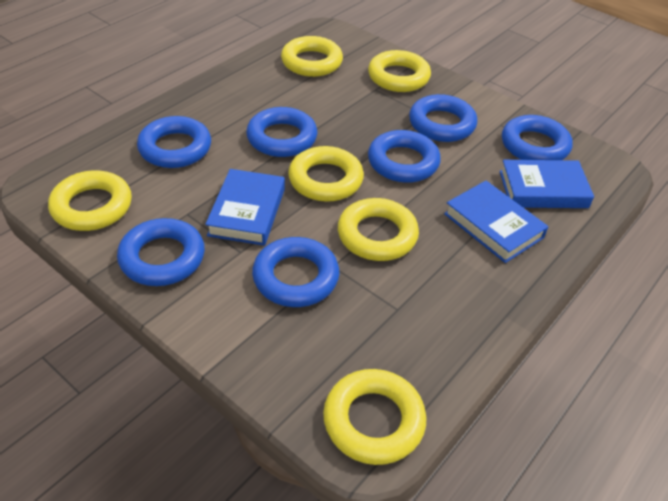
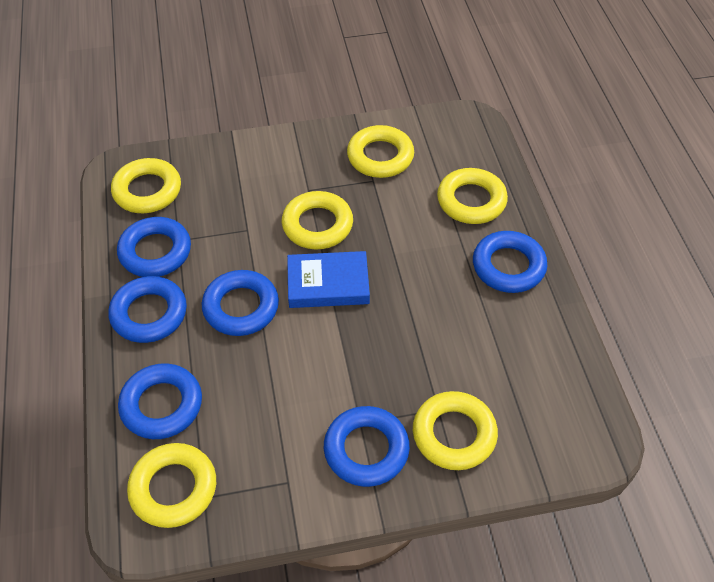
blue book: 3 -> 1
blue ring: 7 -> 6

